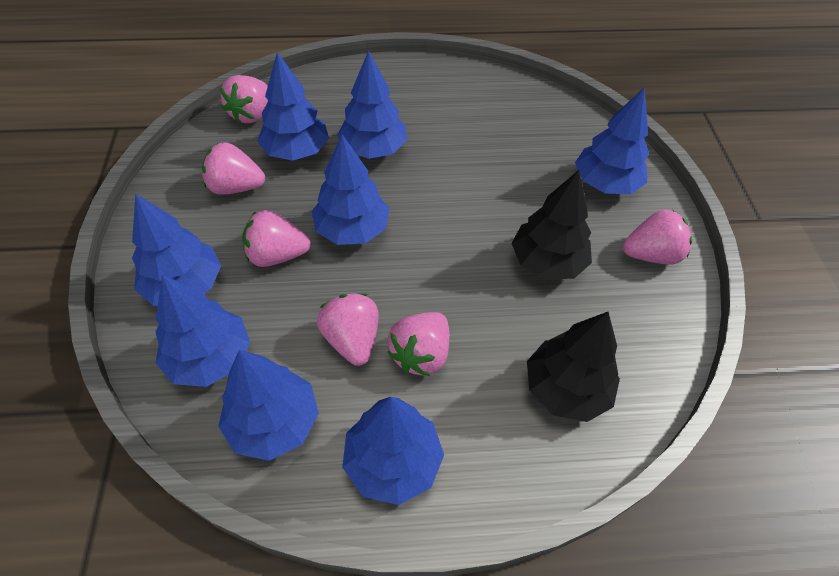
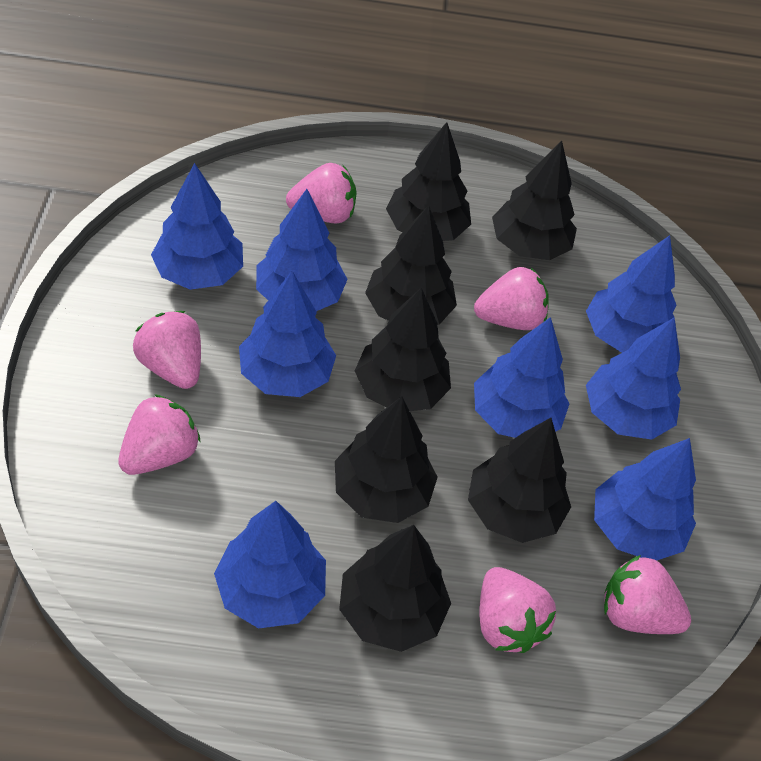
black tree: 2 -> 7

